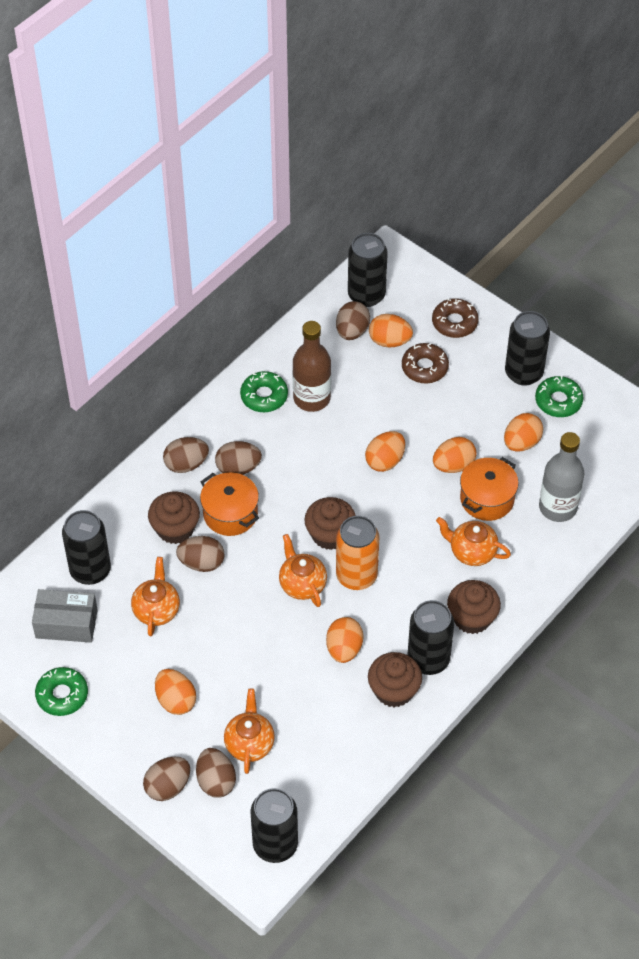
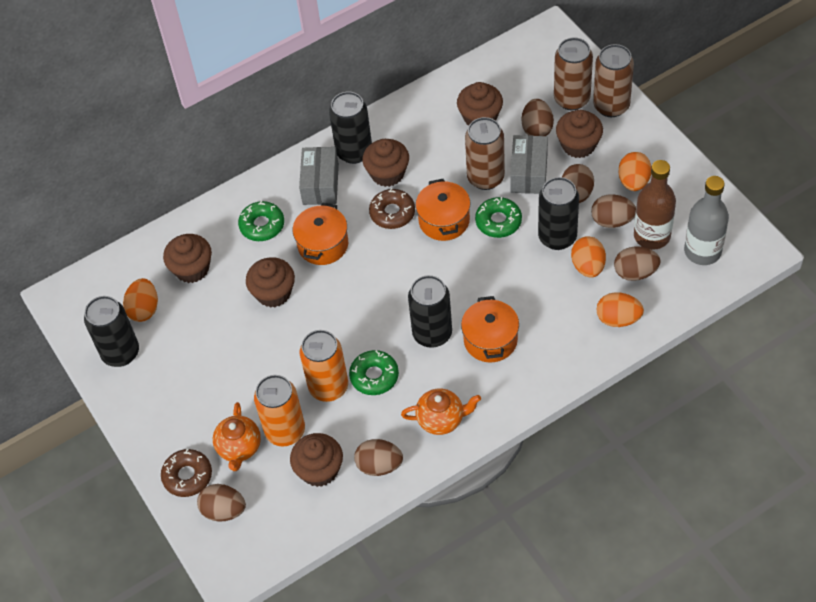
black can: 5 -> 4
brown can: 0 -> 3
brown cupcake: 4 -> 6
grey box: 1 -> 2
orange can: 1 -> 2
orange egg: 6 -> 4
orange pot: 2 -> 3
orange teapot: 4 -> 2

